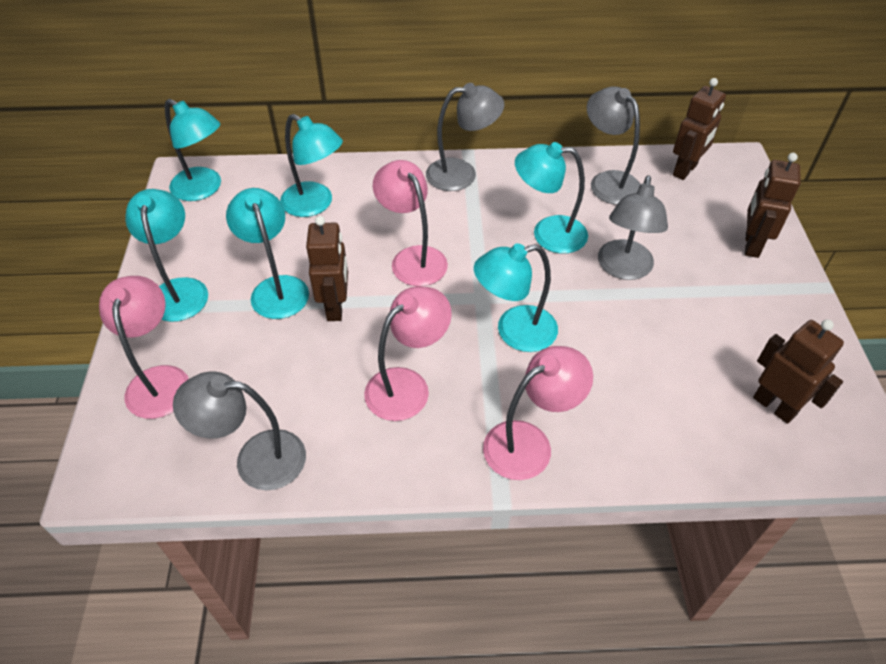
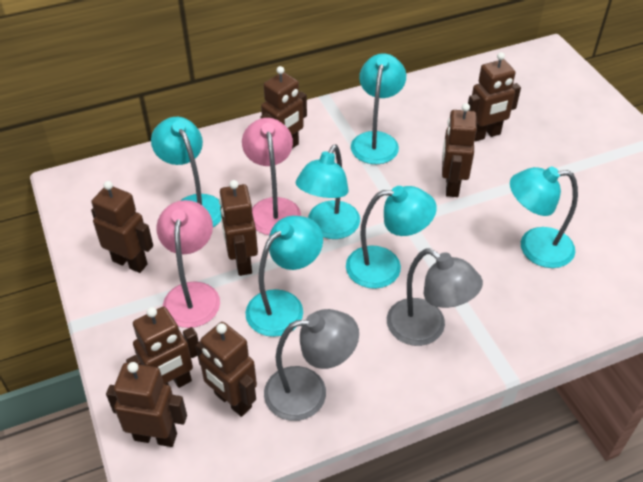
brown robot: 4 -> 8
grey lamp: 4 -> 2
pink lamp: 4 -> 2

